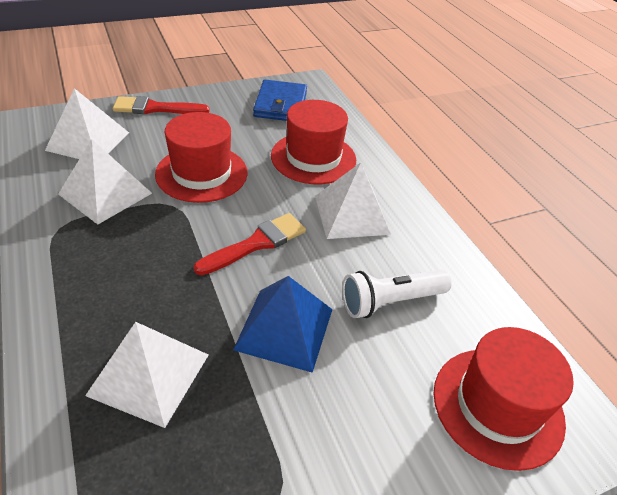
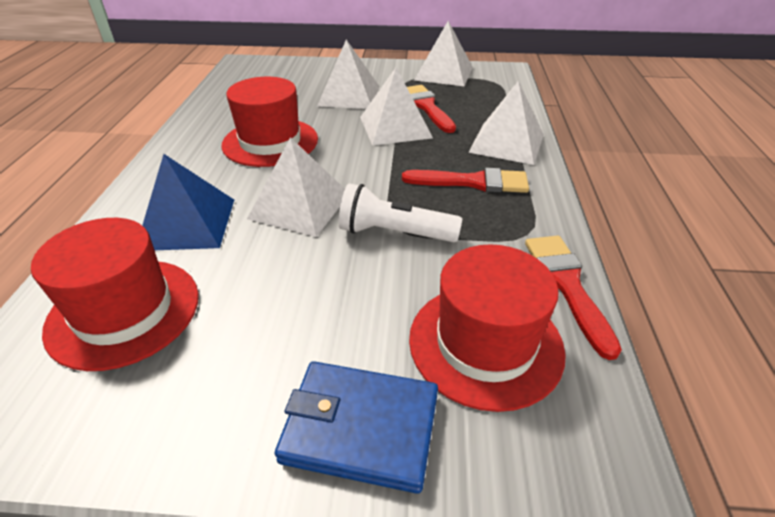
red brush: 2 -> 3
white pyramid: 4 -> 5

